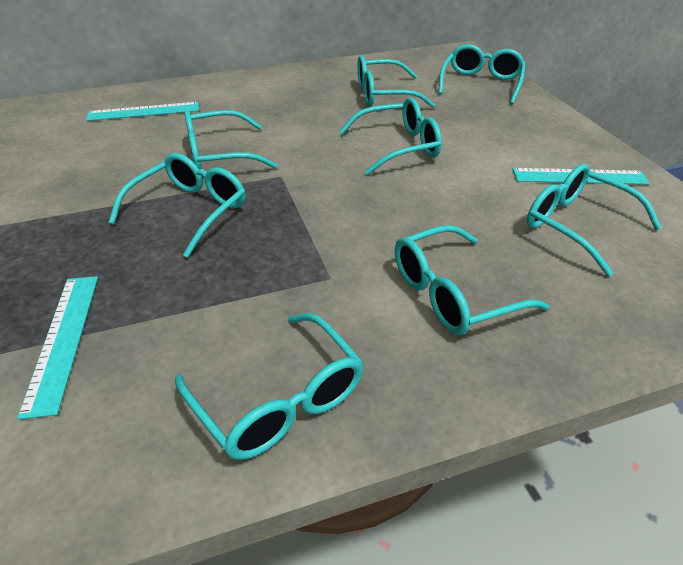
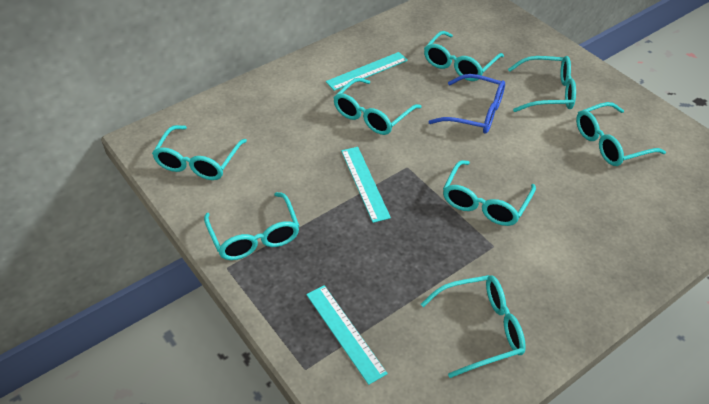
blue glasses: 0 -> 1

